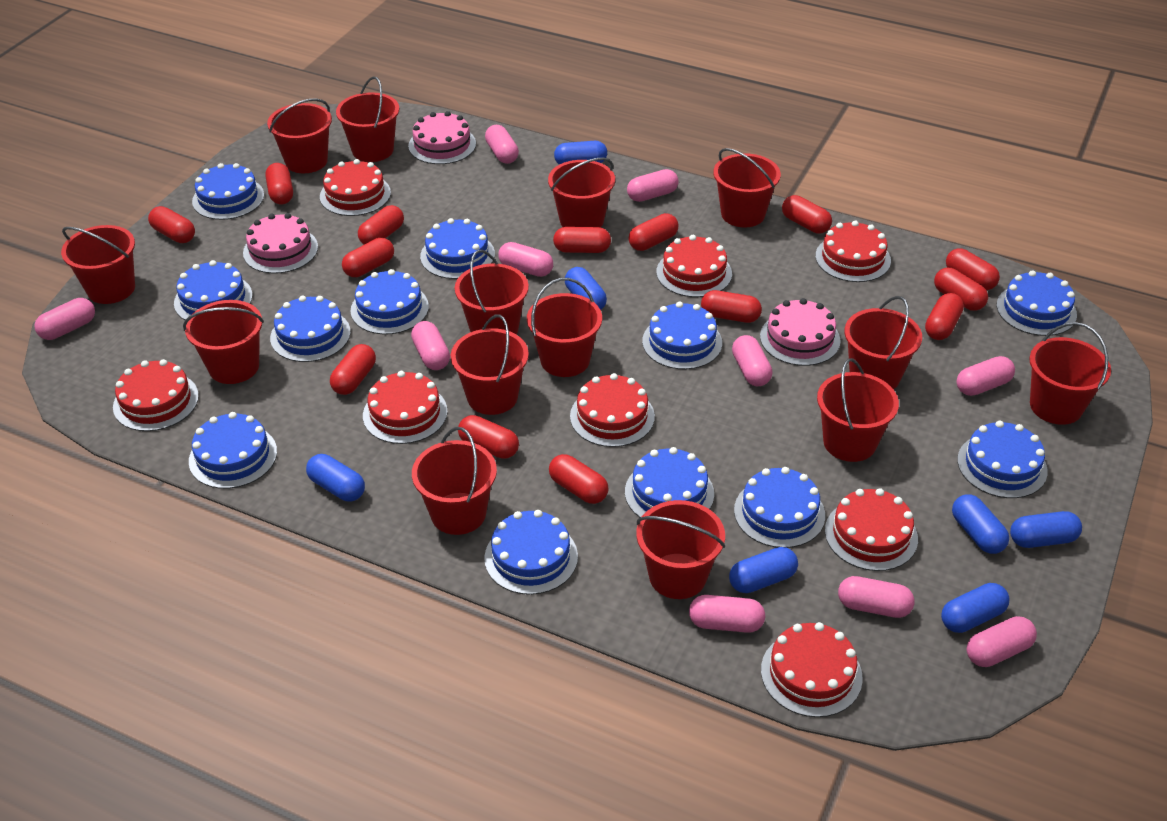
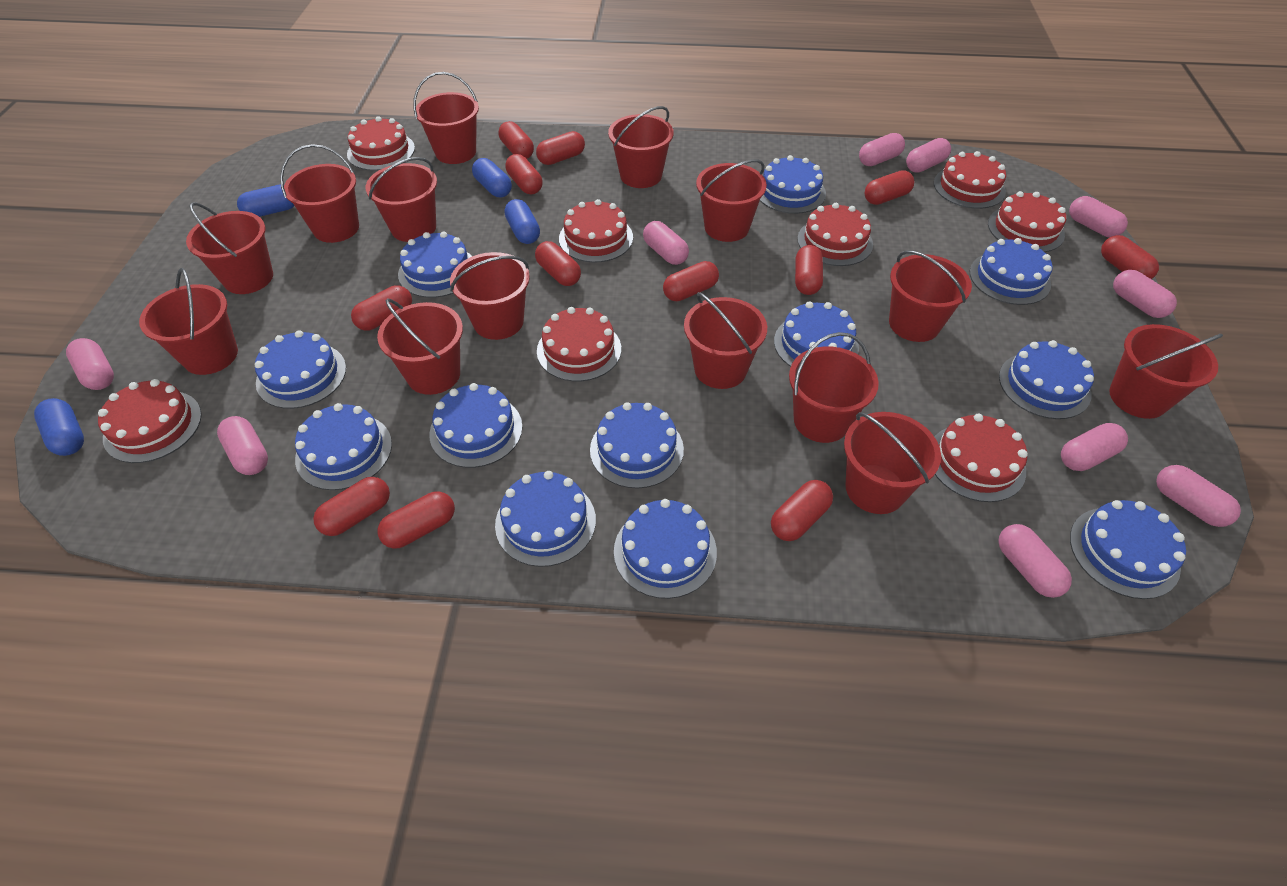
blue capsule: 7 -> 4
pink cake: 3 -> 0
red capsule: 14 -> 12

